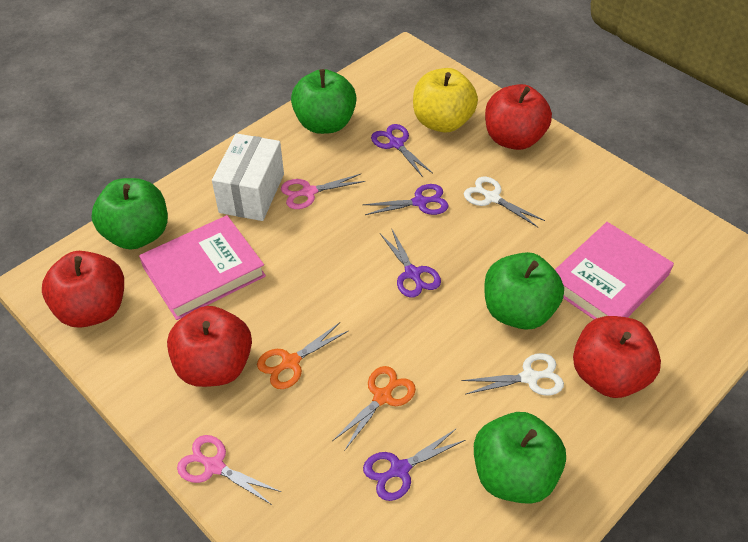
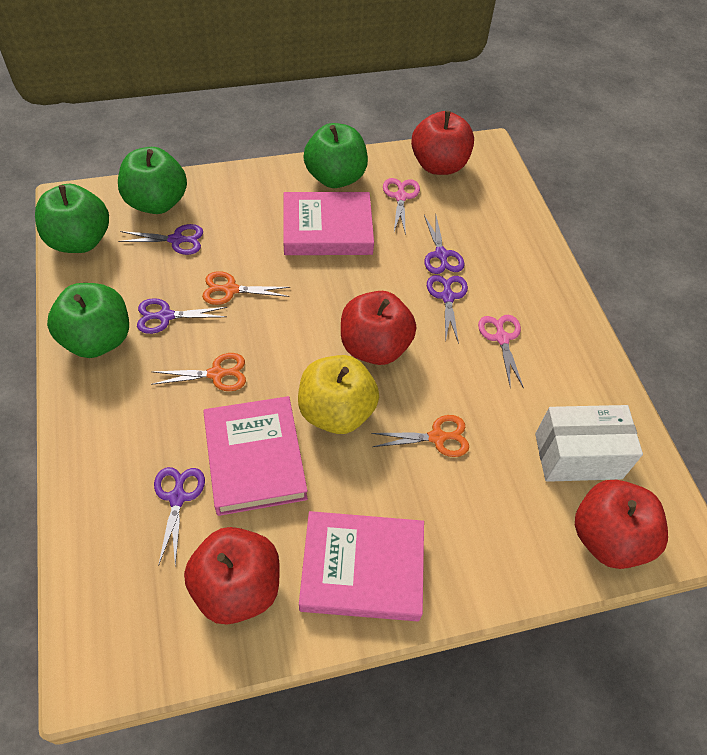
orange scissors: 2 -> 3
pink book: 2 -> 3
purple scissors: 4 -> 5
white scissors: 2 -> 0

